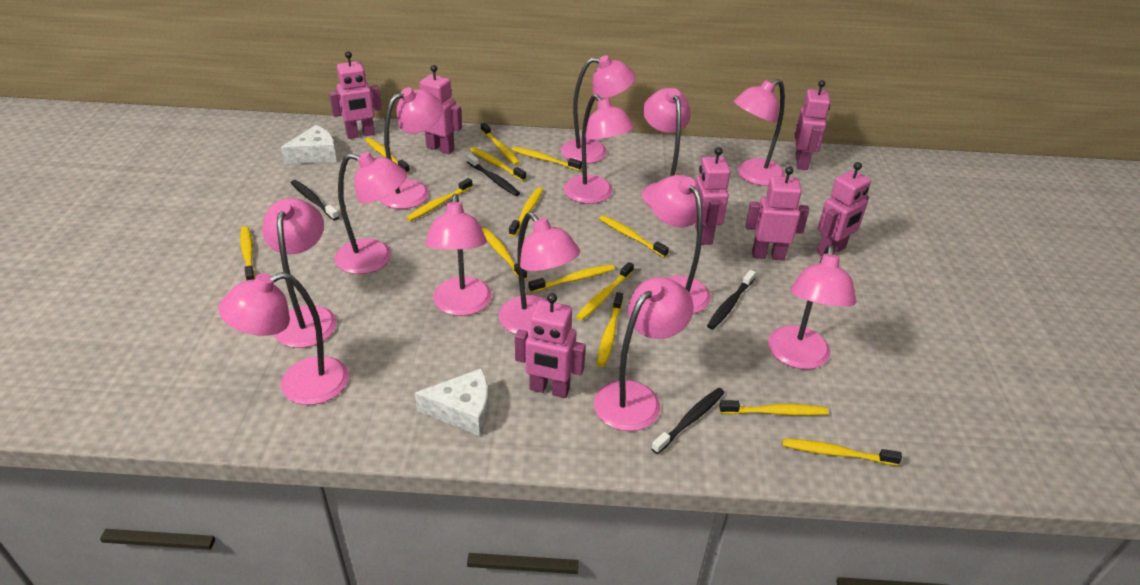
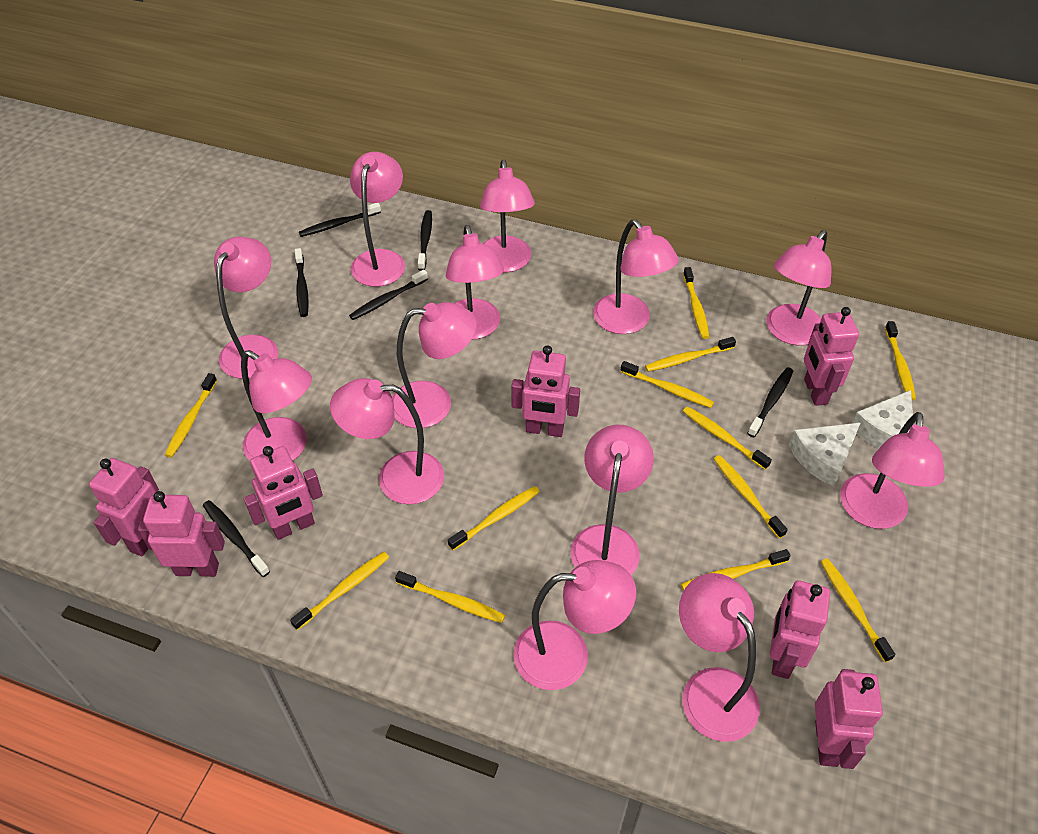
black toothbrush: 4 -> 6
yellow toothbrush: 14 -> 12

